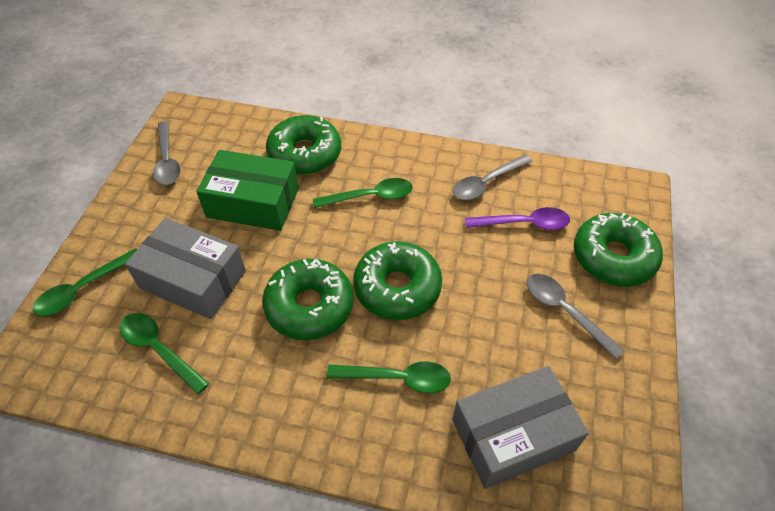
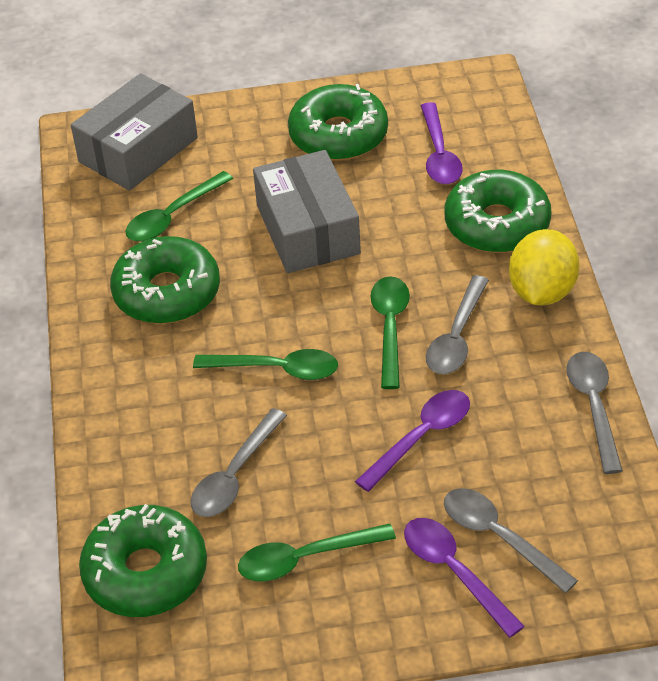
green box: 1 -> 0
grey spoon: 3 -> 4
purple spoon: 1 -> 3
yellow lemon: 0 -> 1

